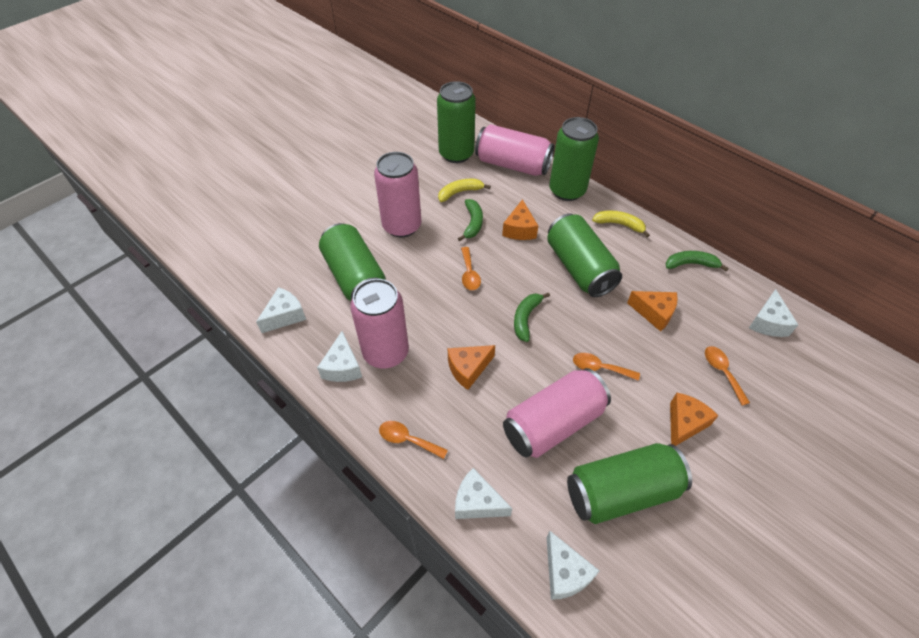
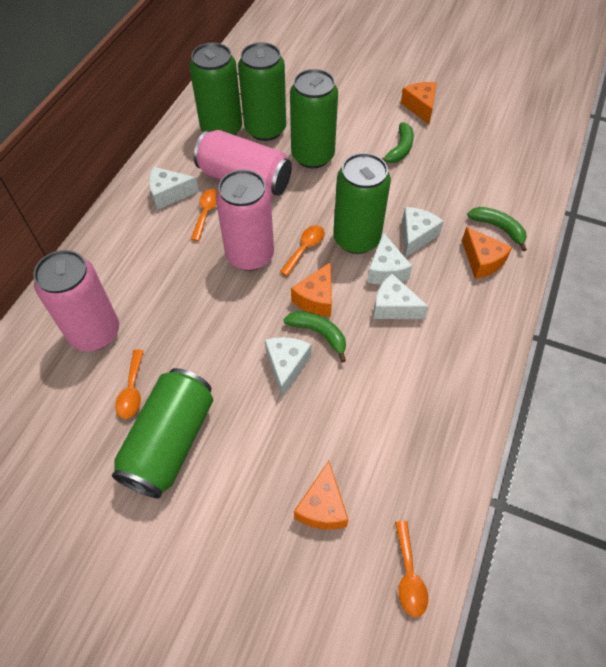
pink can: 4 -> 3
yellow banana: 2 -> 0

